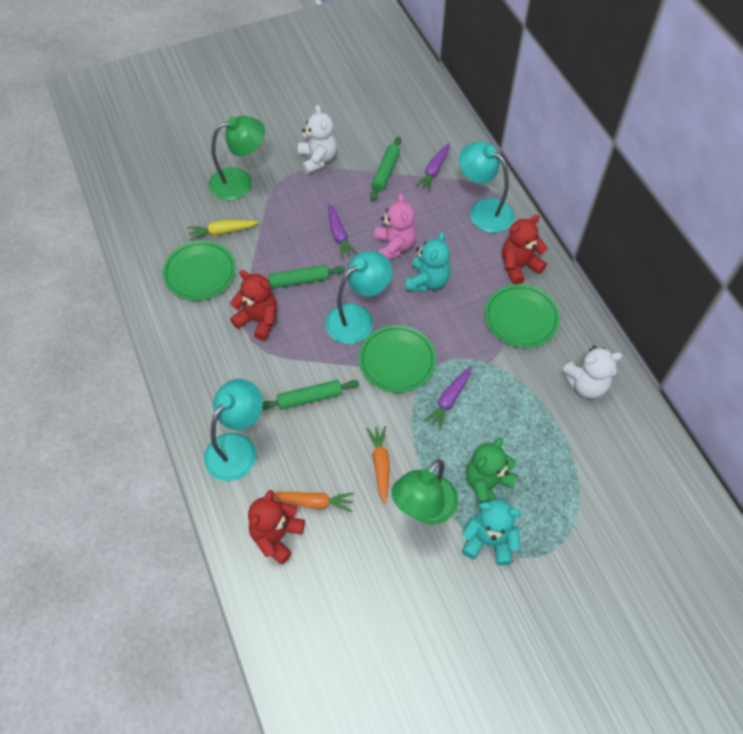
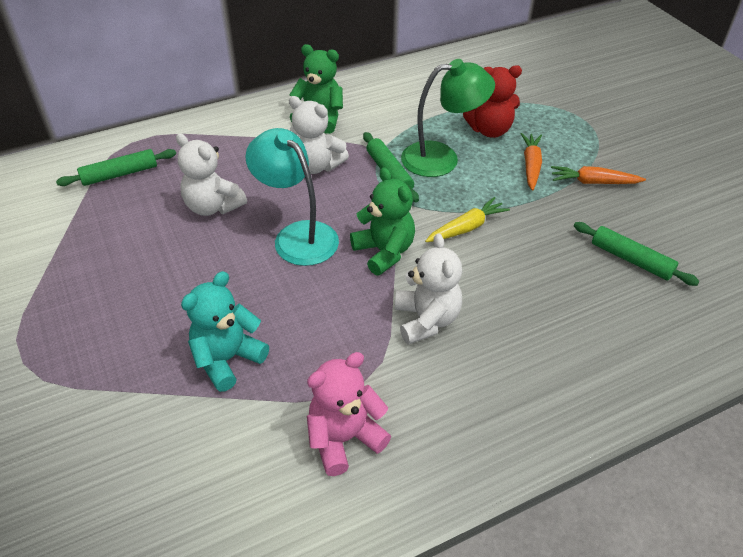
green lamp: 2 -> 1
green plate: 3 -> 0
green teddy bear: 1 -> 2
purple carrot: 3 -> 0
red teddy bear: 3 -> 1
turquoise lamp: 3 -> 1
turquoise teddy bear: 2 -> 1
white teddy bear: 2 -> 3

